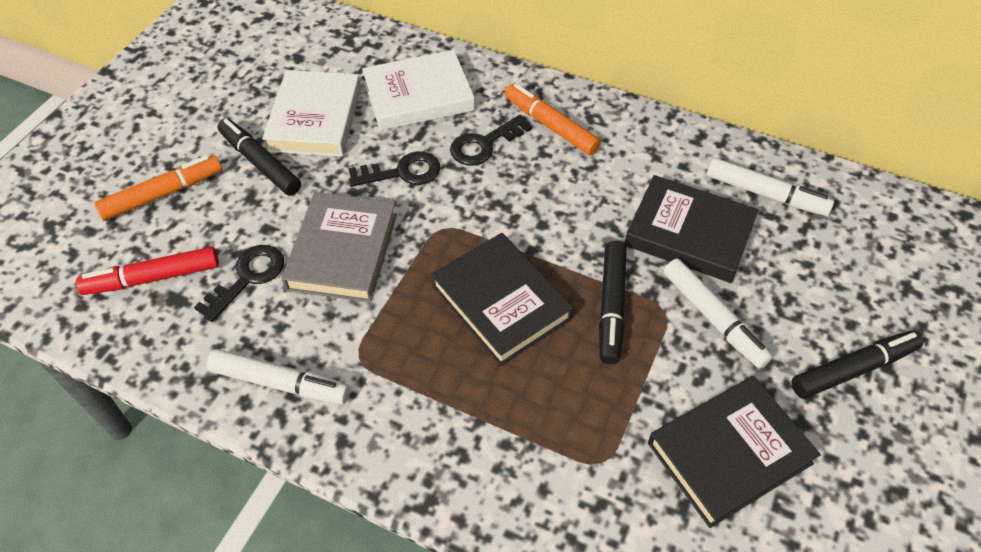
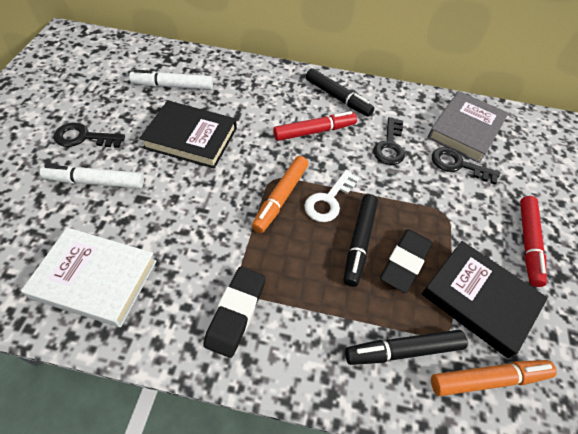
black book: 3 -> 2
black eraser: 0 -> 2
red marker: 1 -> 2
white book: 2 -> 1
white key: 0 -> 1
white marker: 3 -> 2

